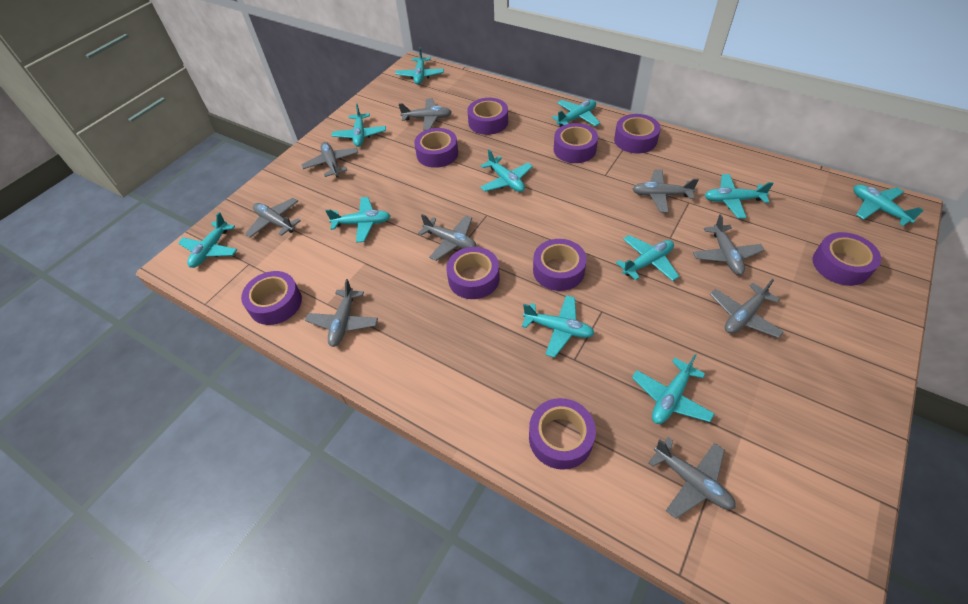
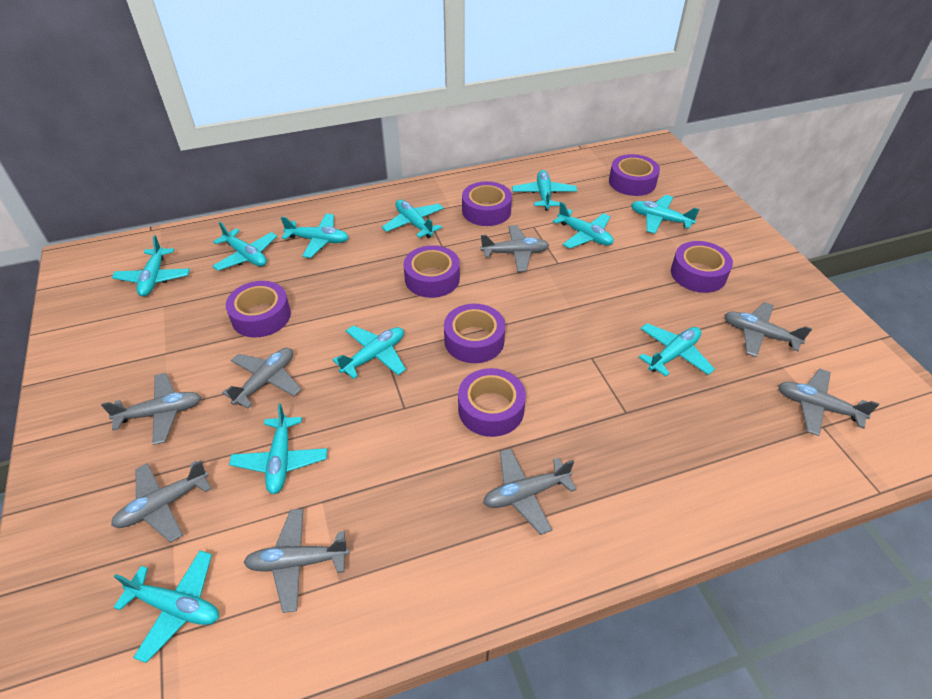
grey plane: 9 -> 8
purple tape: 9 -> 7

